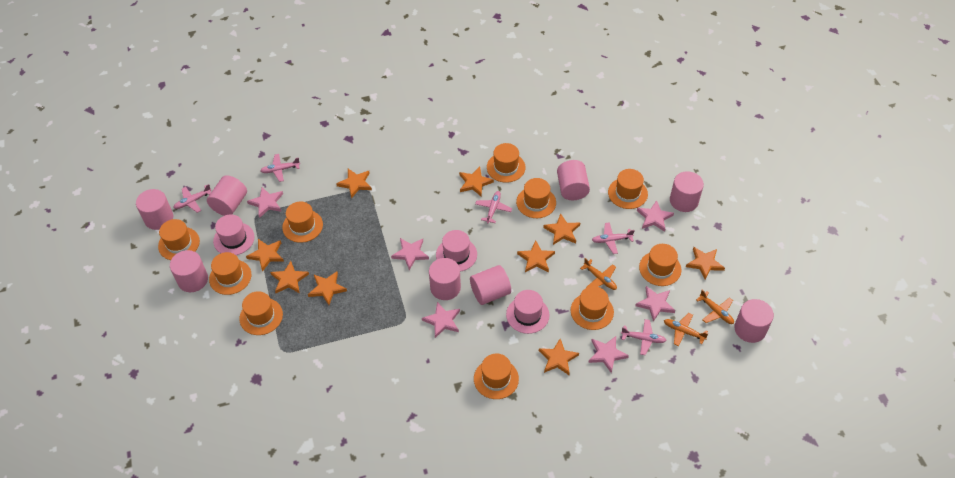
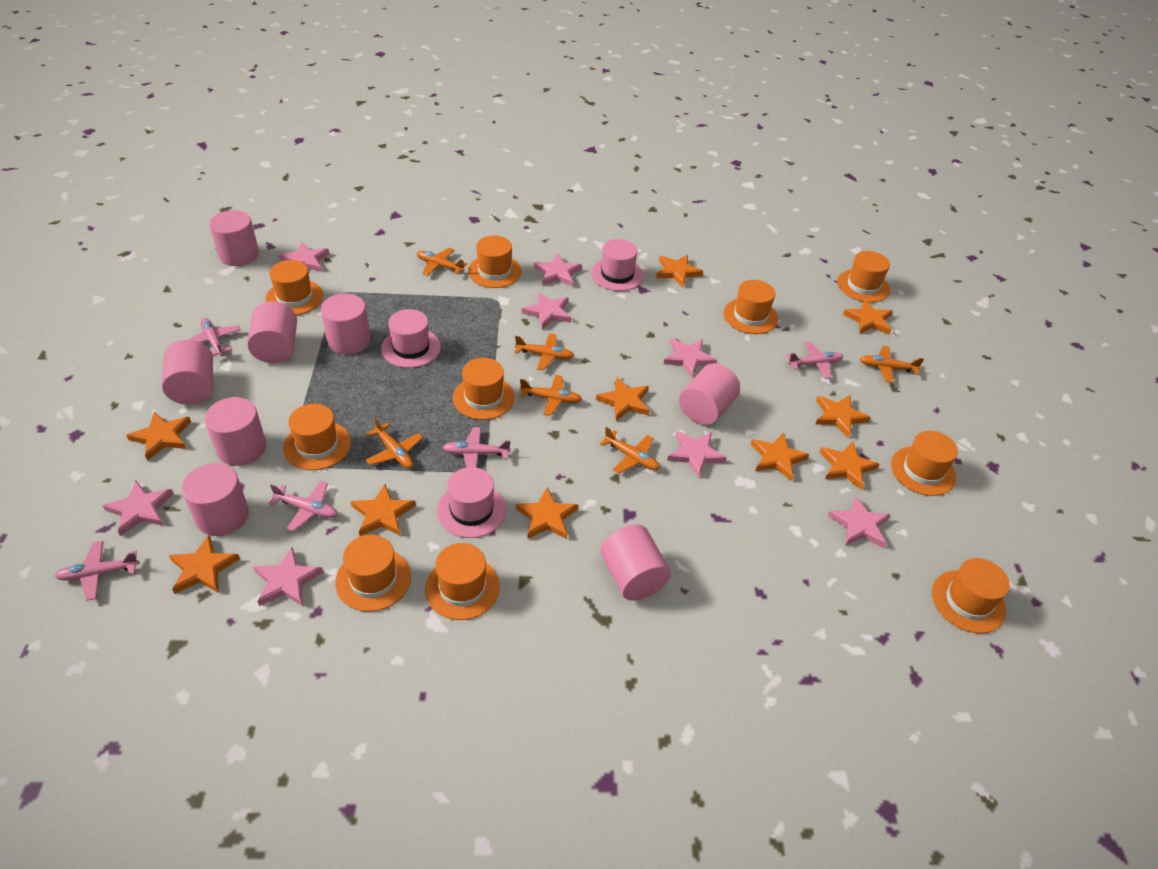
orange plane: 3 -> 6
orange star: 9 -> 10
pink star: 6 -> 8

